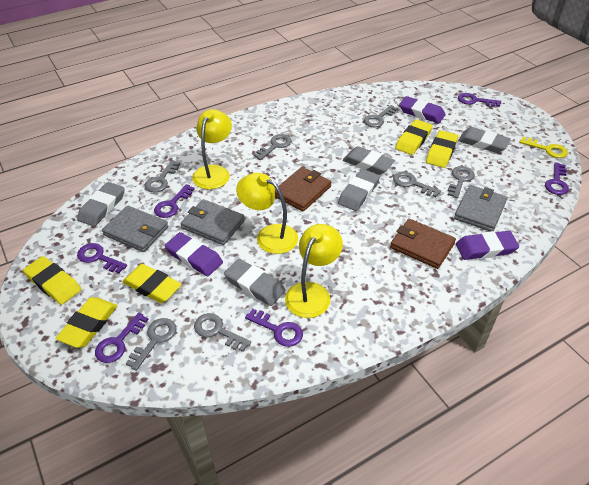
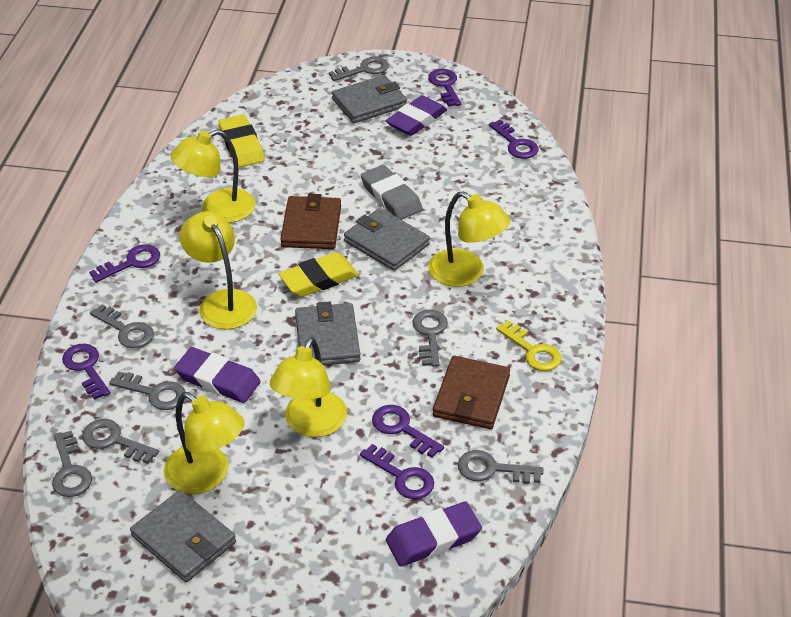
grey eraser: 5 -> 1
grey wallet: 3 -> 4
yellow eraser: 5 -> 2
yellow lamp: 3 -> 5

